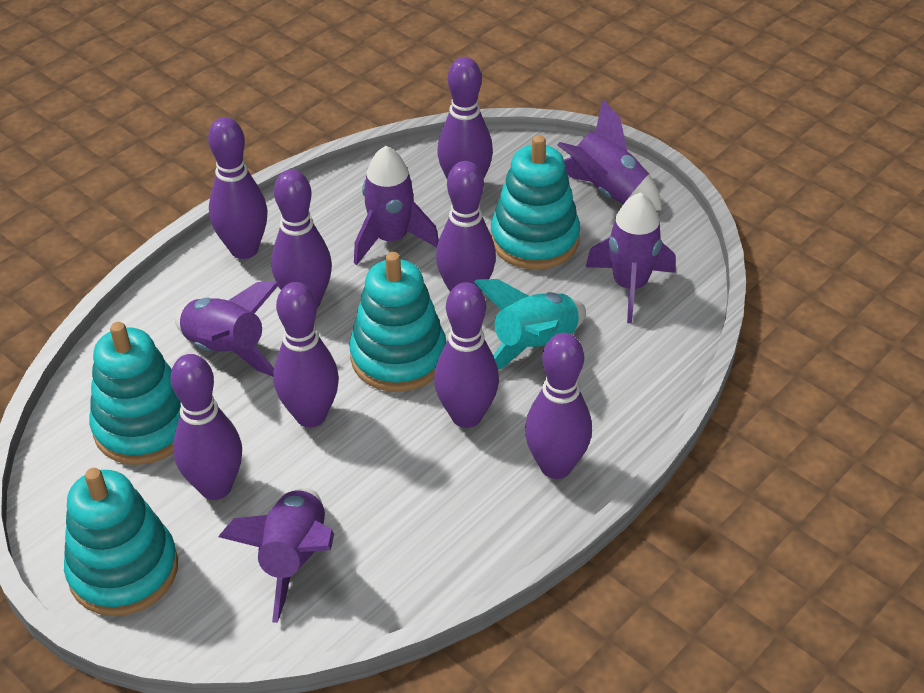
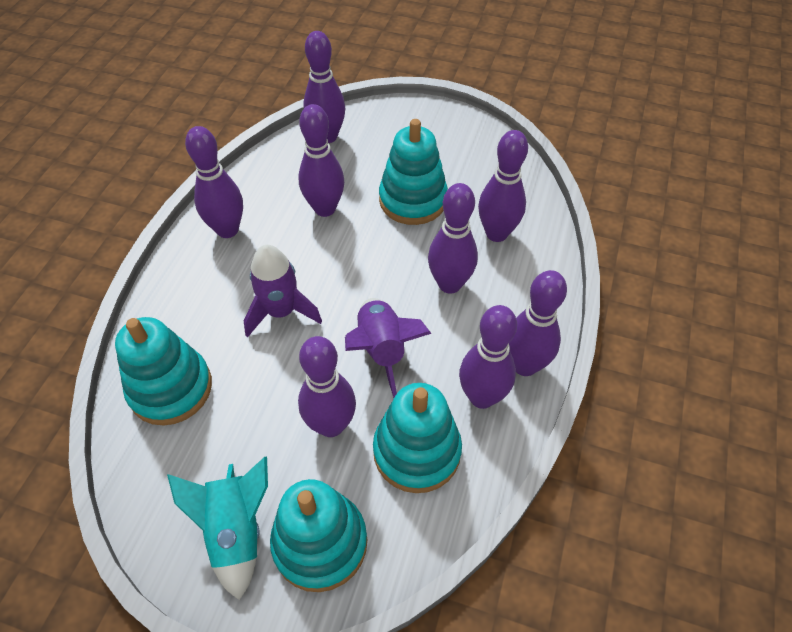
purple rocket: 5 -> 2

